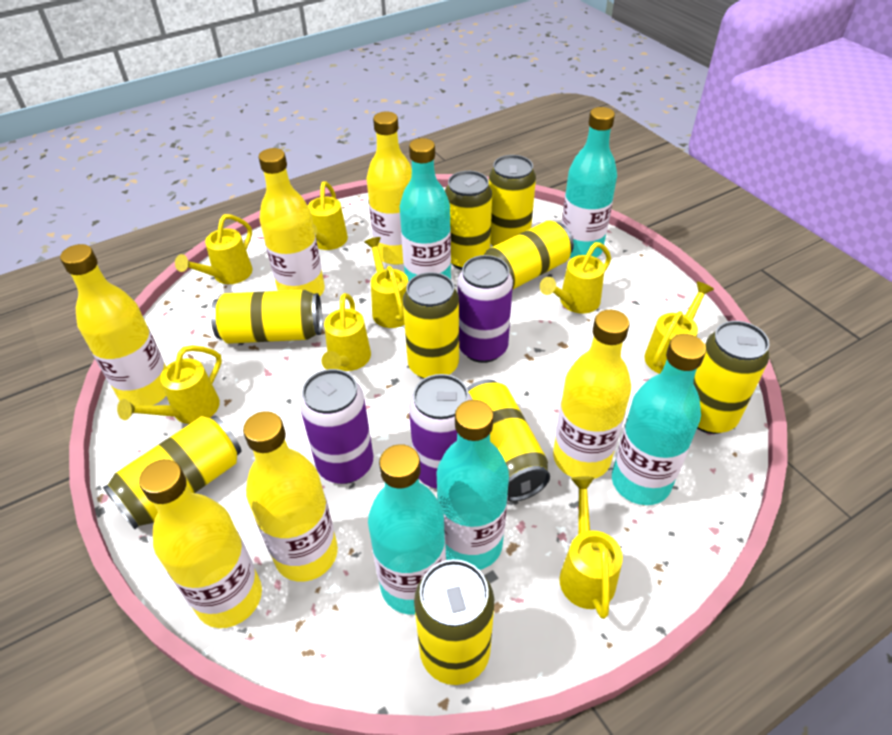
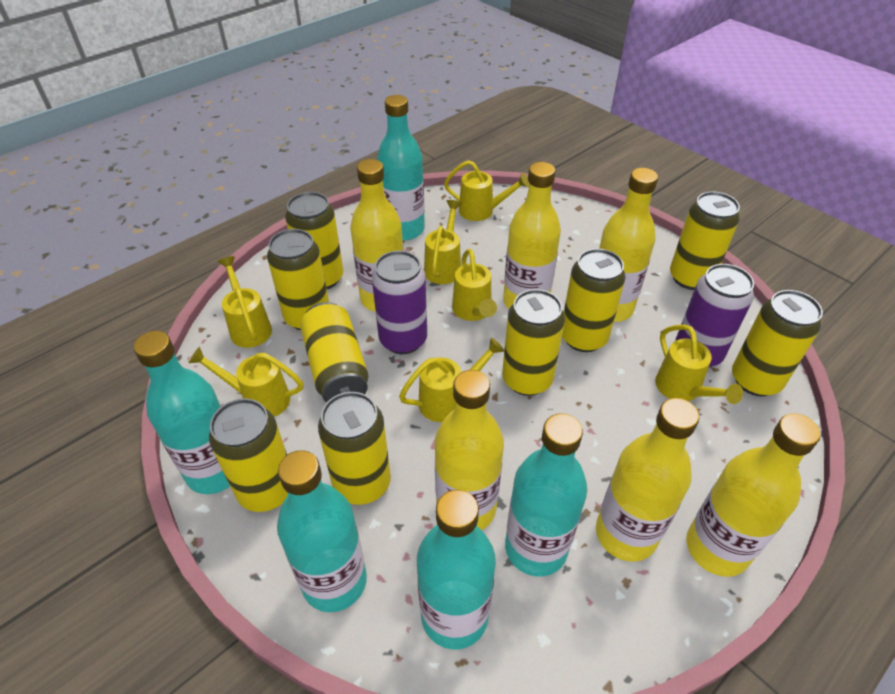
purple can: 3 -> 2
yellow watering can: 8 -> 7

